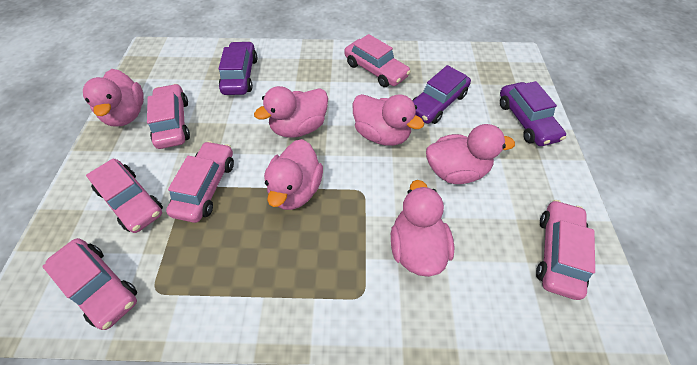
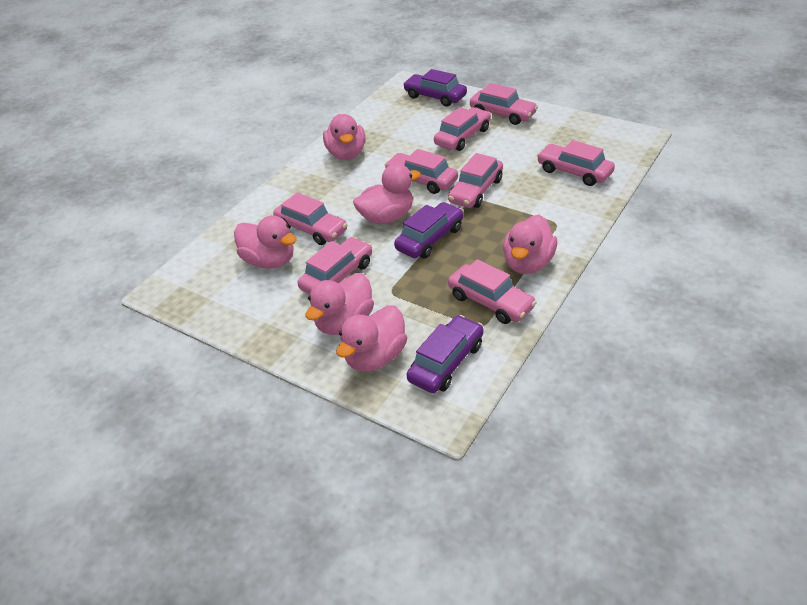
pink car: 6 -> 8

